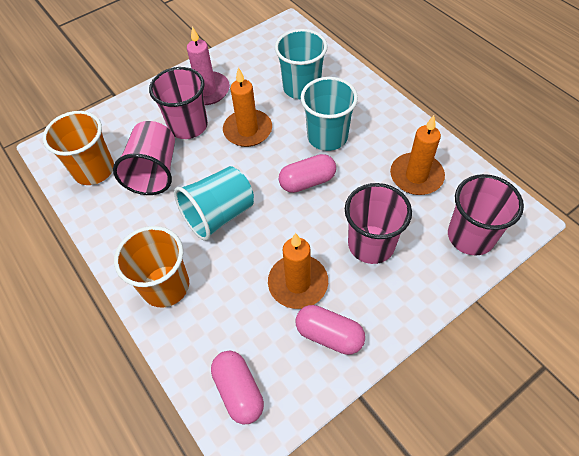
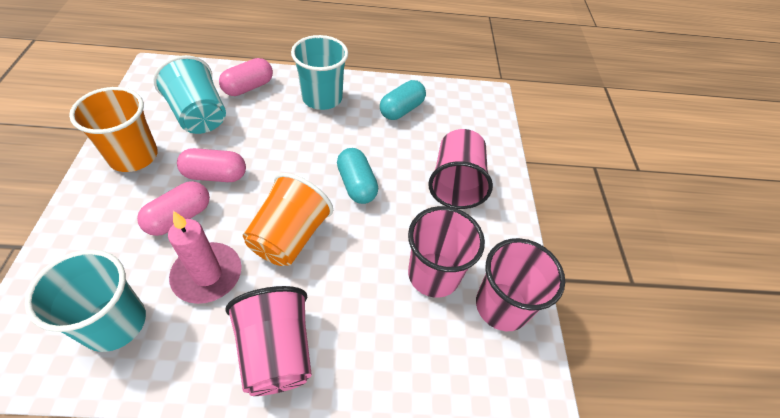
orange candle: 3 -> 0
turquoise capsule: 0 -> 2

